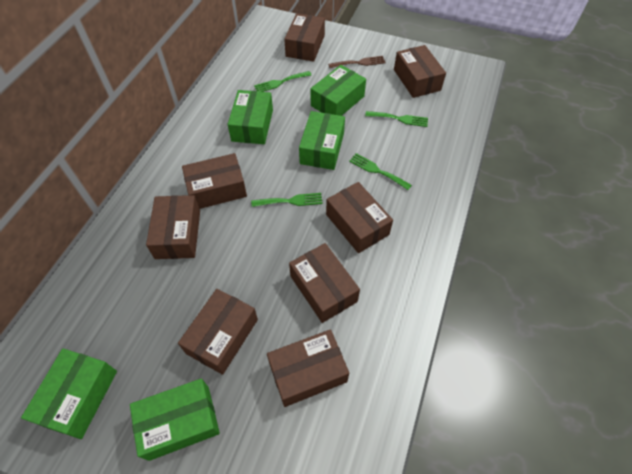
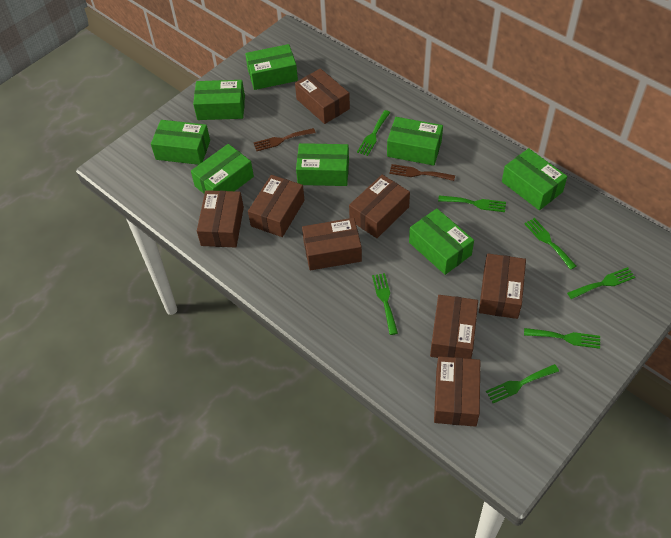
brown fork: 1 -> 2
green box: 5 -> 8
green fork: 4 -> 7

